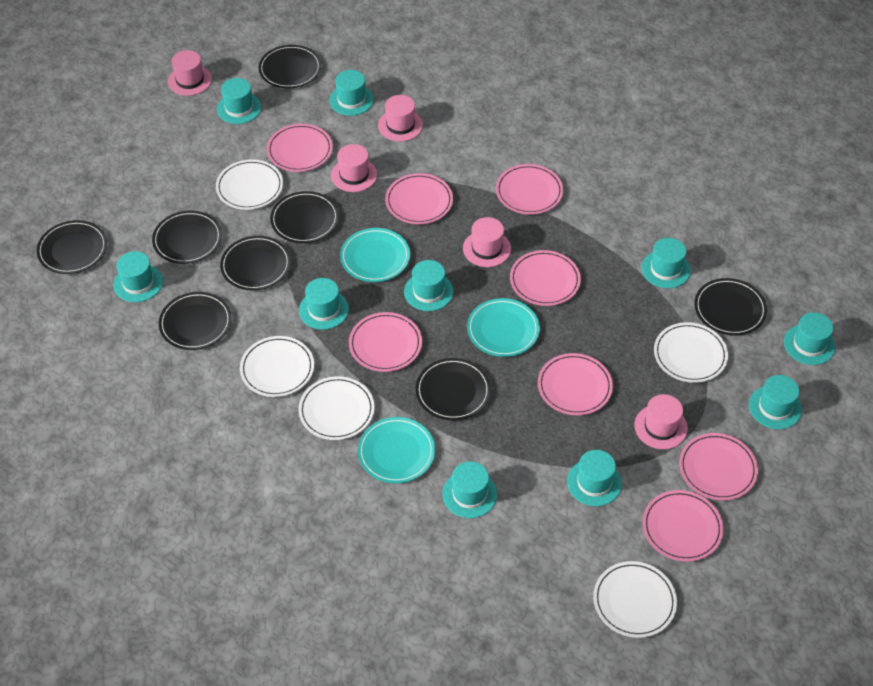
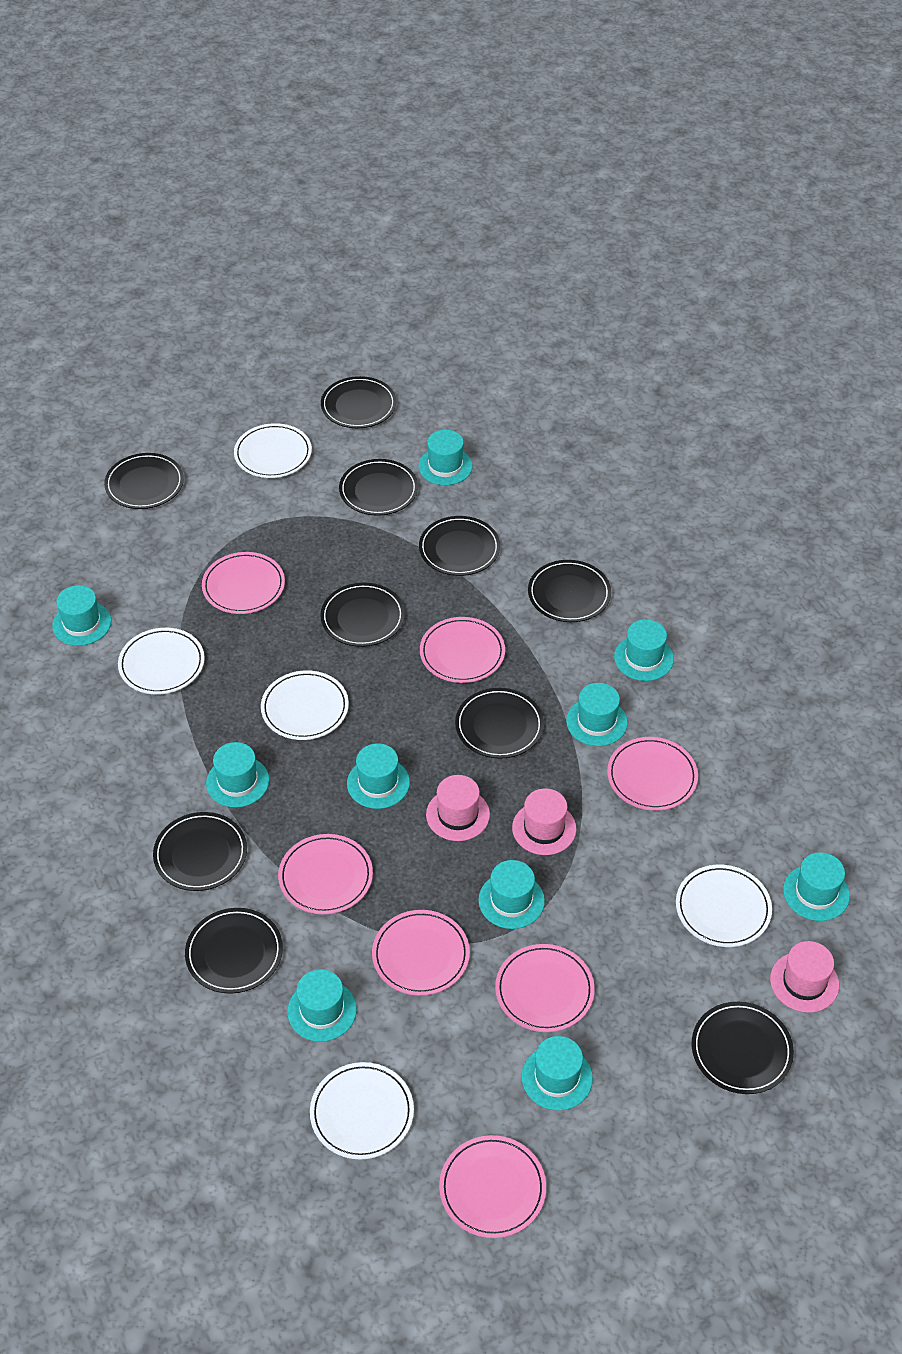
black plate: 8 -> 10
pink hat: 5 -> 3
pink plate: 8 -> 7
turquoise plate: 3 -> 0

